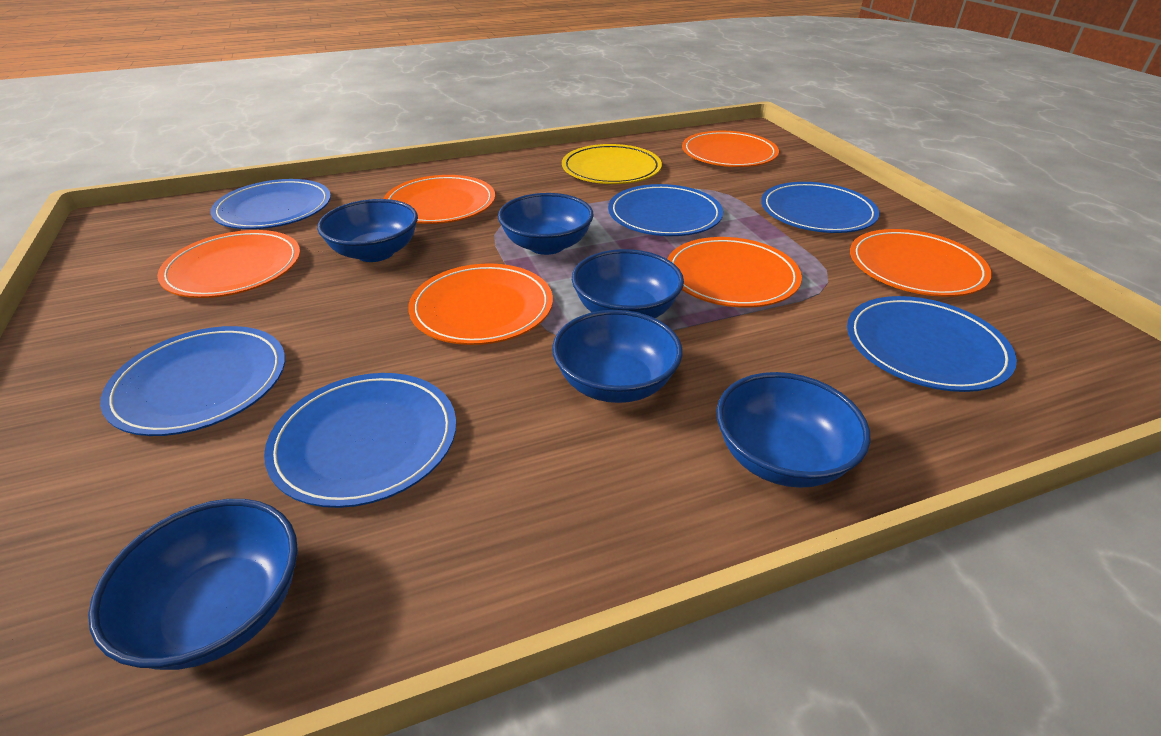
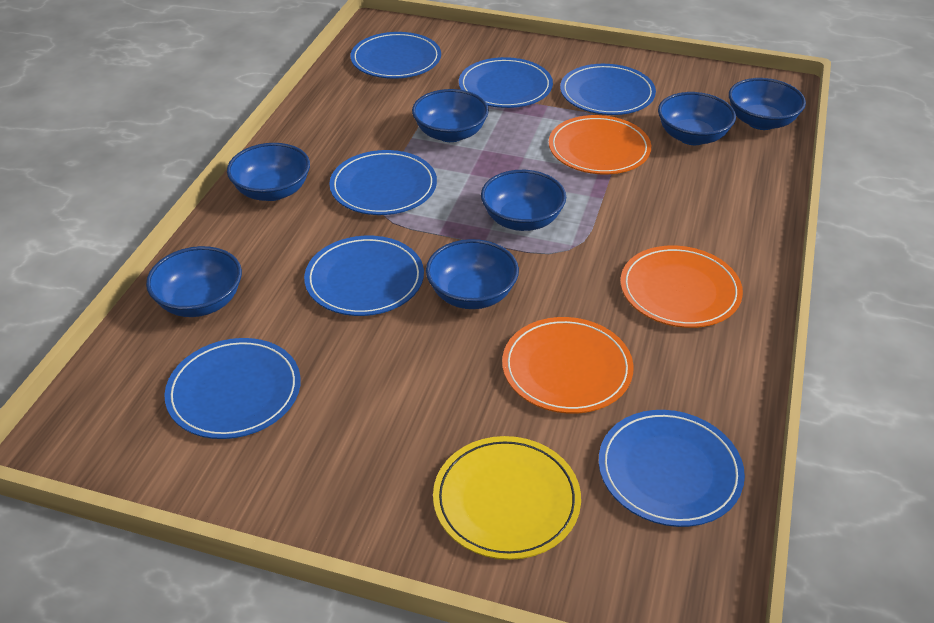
blue bowl: 6 -> 7
blue plate: 6 -> 7
orange plate: 6 -> 3

